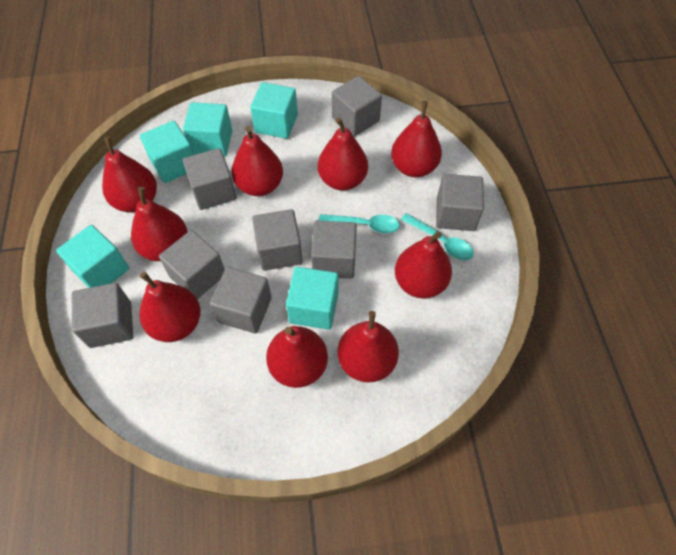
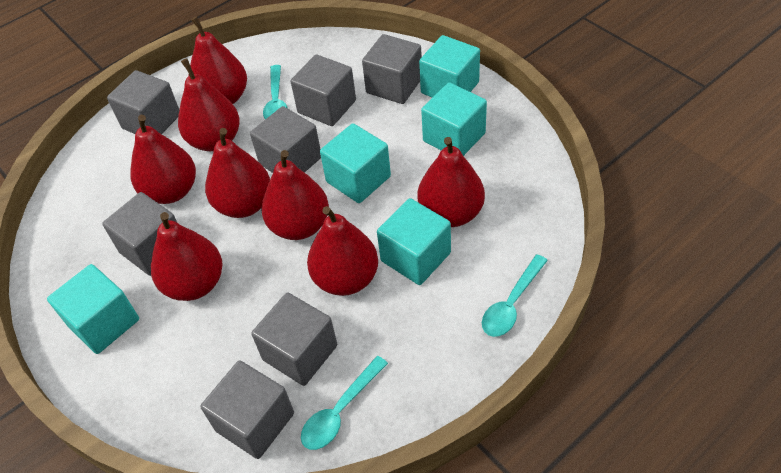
grey cube: 8 -> 7
red pear: 9 -> 8
turquoise spoon: 2 -> 3

